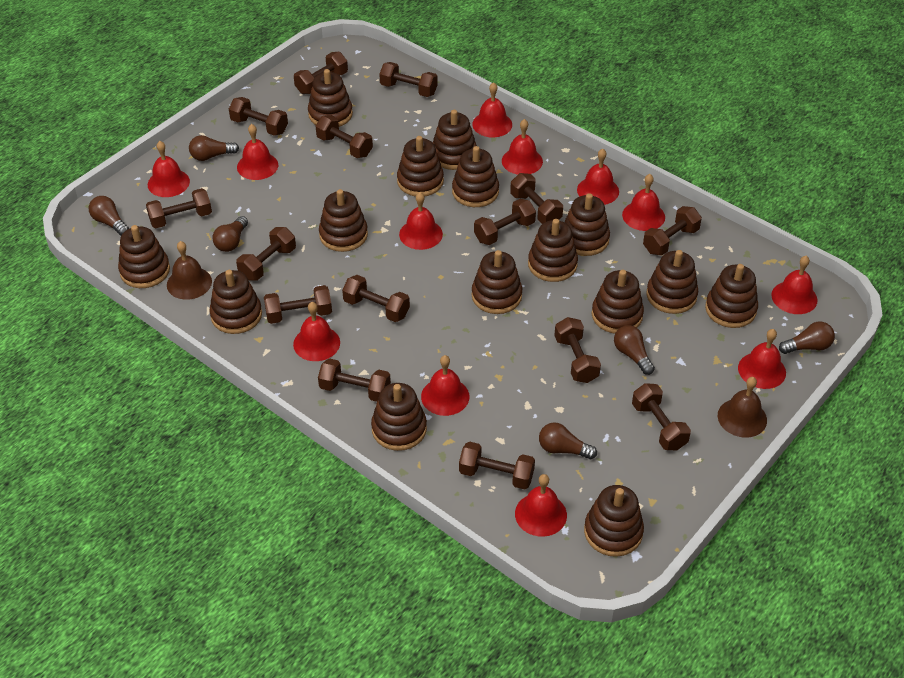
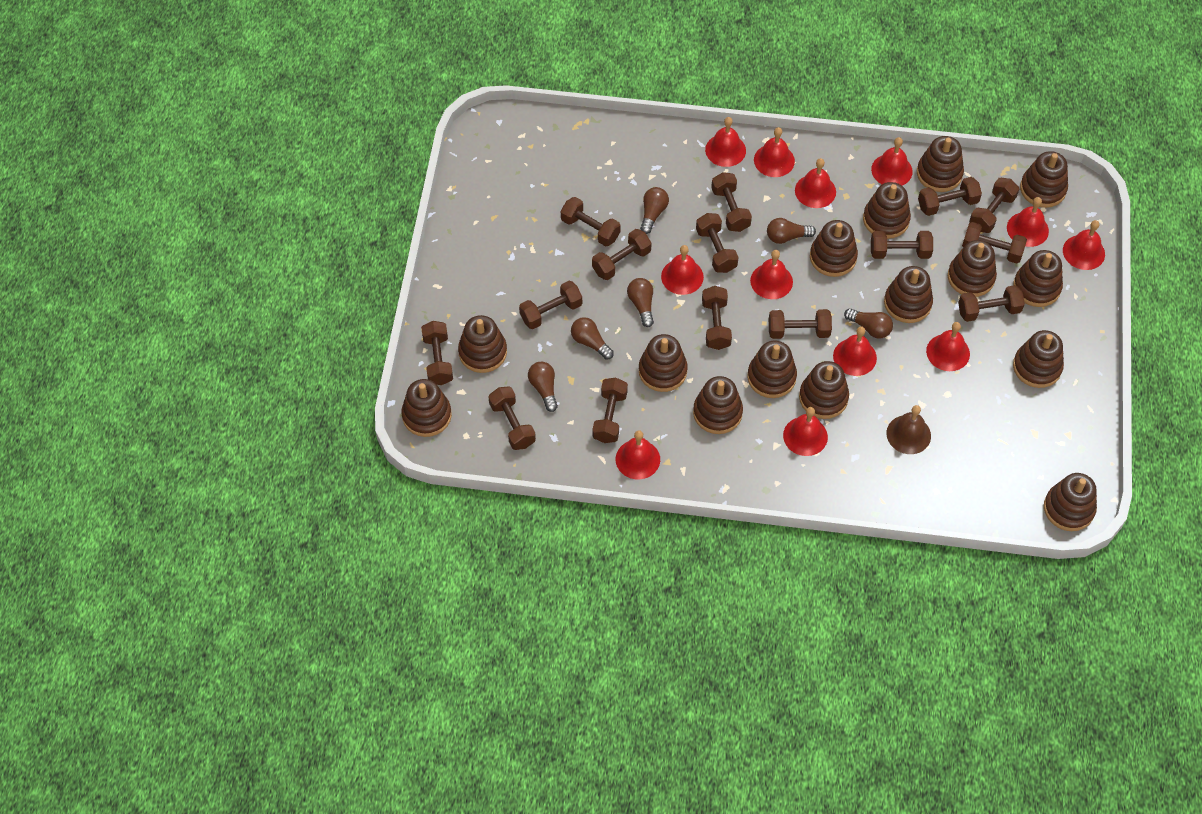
brown bell: 2 -> 1

